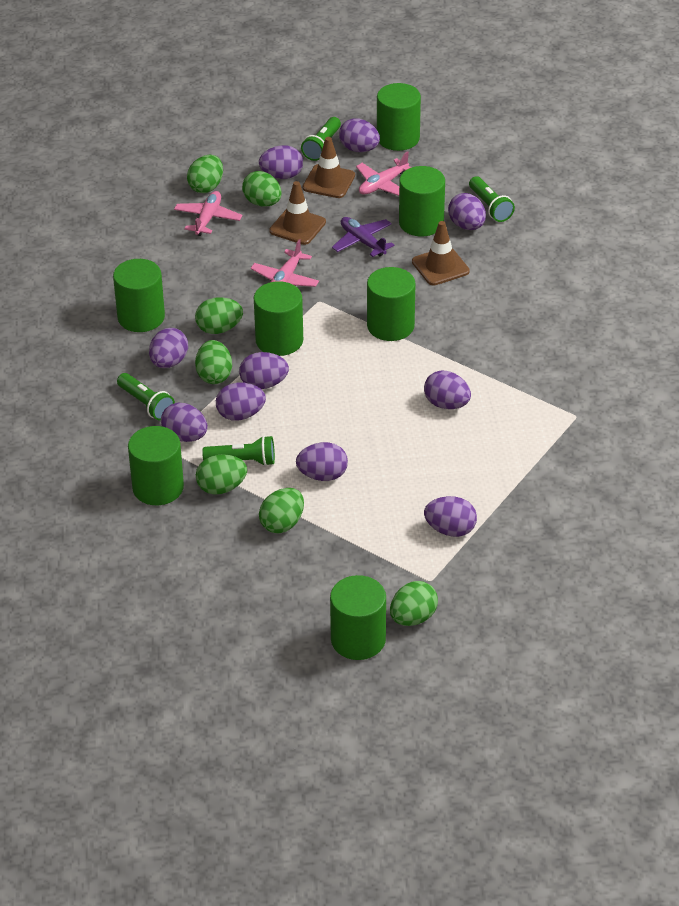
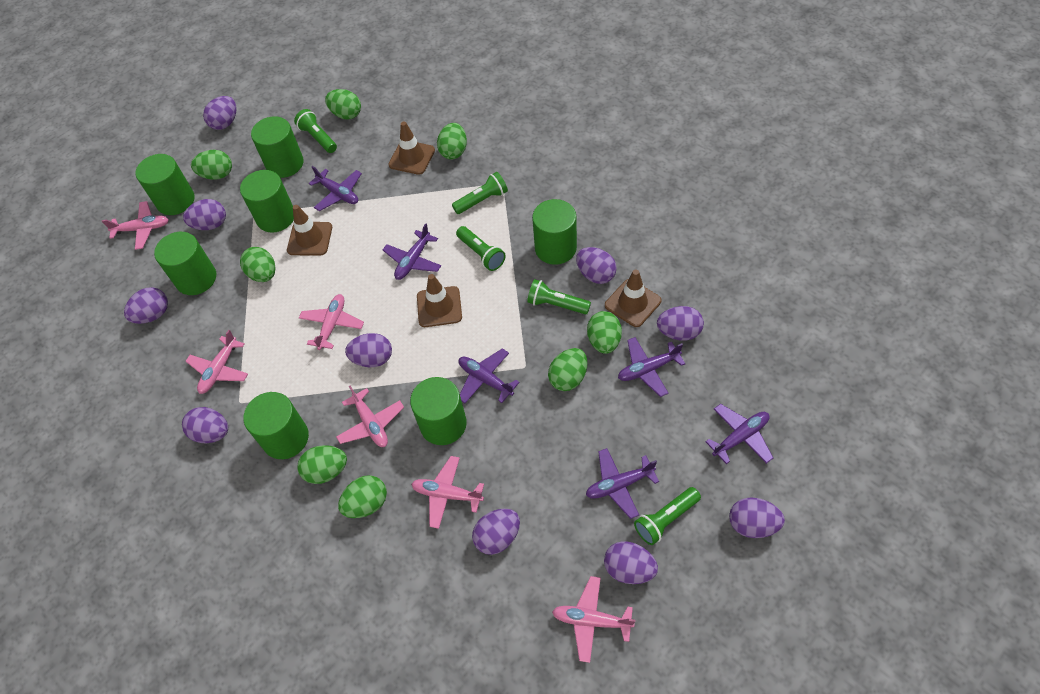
brown traffic cone: 3 -> 4
green egg: 7 -> 8
green flashlight: 4 -> 5
pink plane: 3 -> 6
purple plane: 1 -> 6

